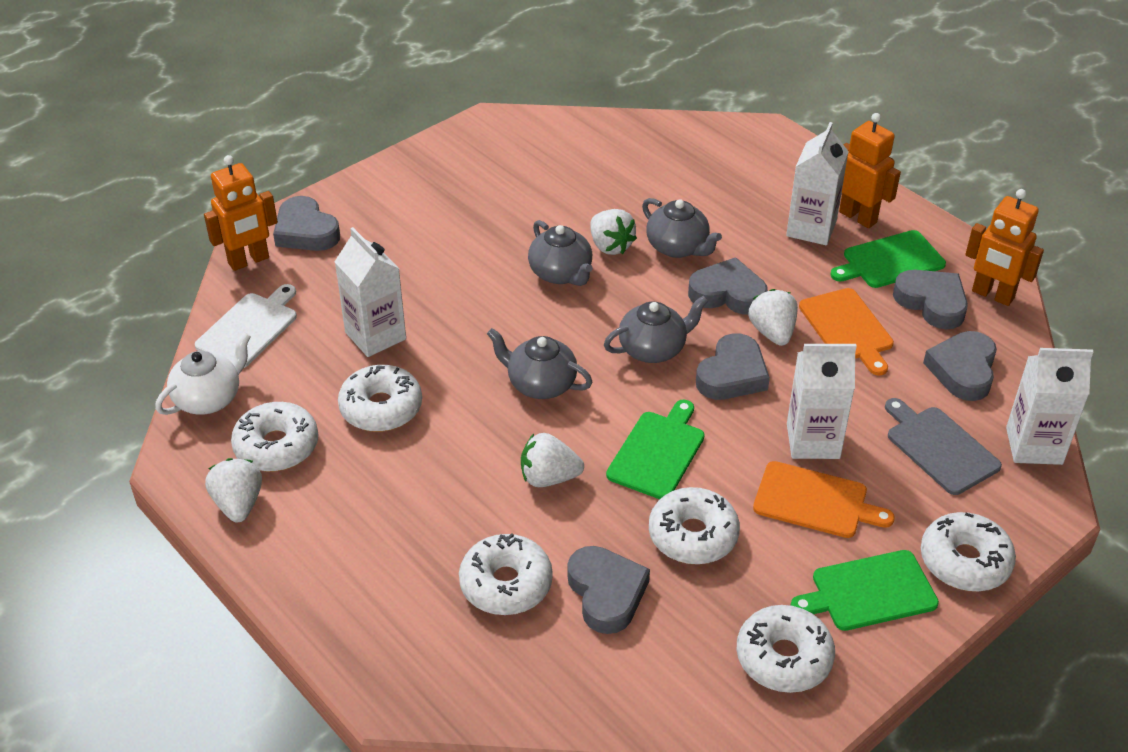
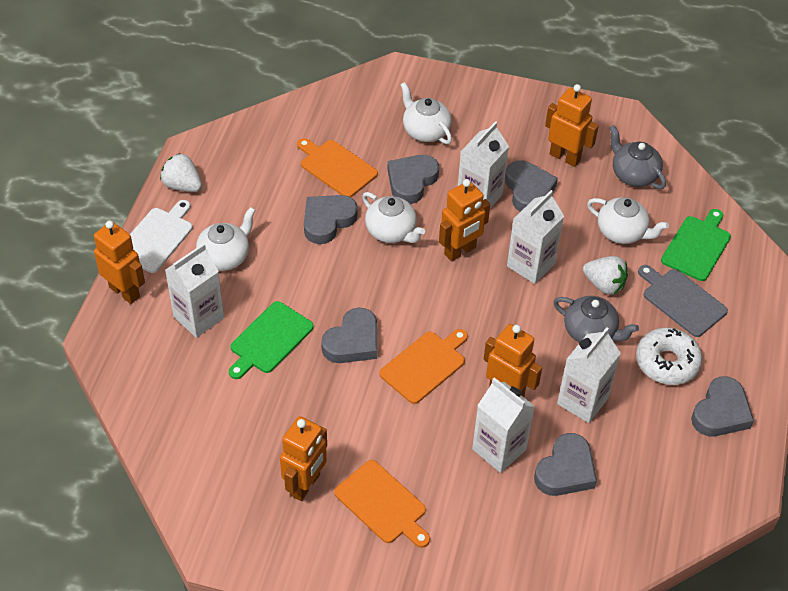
green cutting board: 3 -> 2
grey teapot: 4 -> 2
orange cutting board: 2 -> 3
orange robot: 3 -> 5
white carton: 4 -> 5
white donut: 6 -> 1
white strawberry: 4 -> 2
white teapot: 1 -> 4

